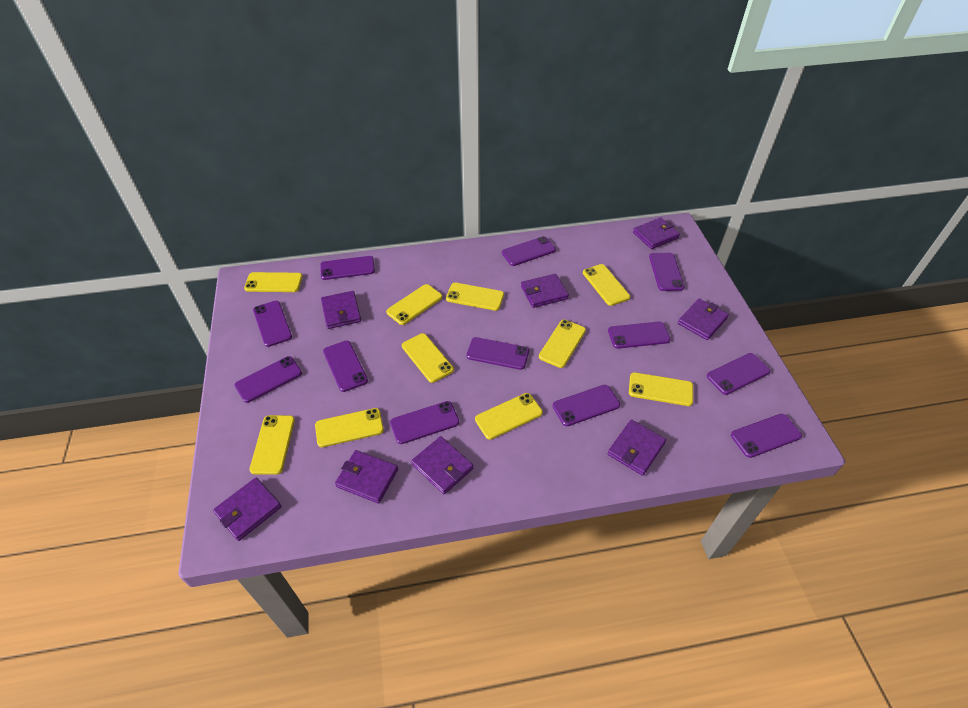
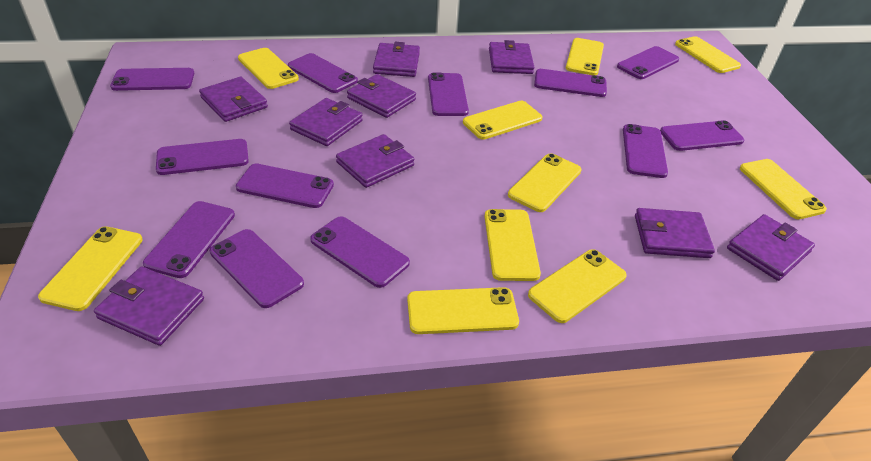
purple wallet: 8 -> 9

